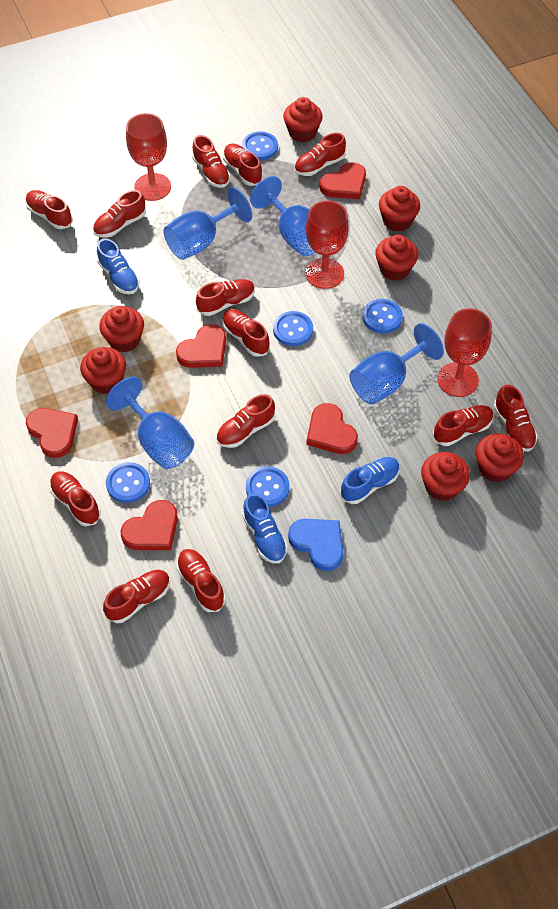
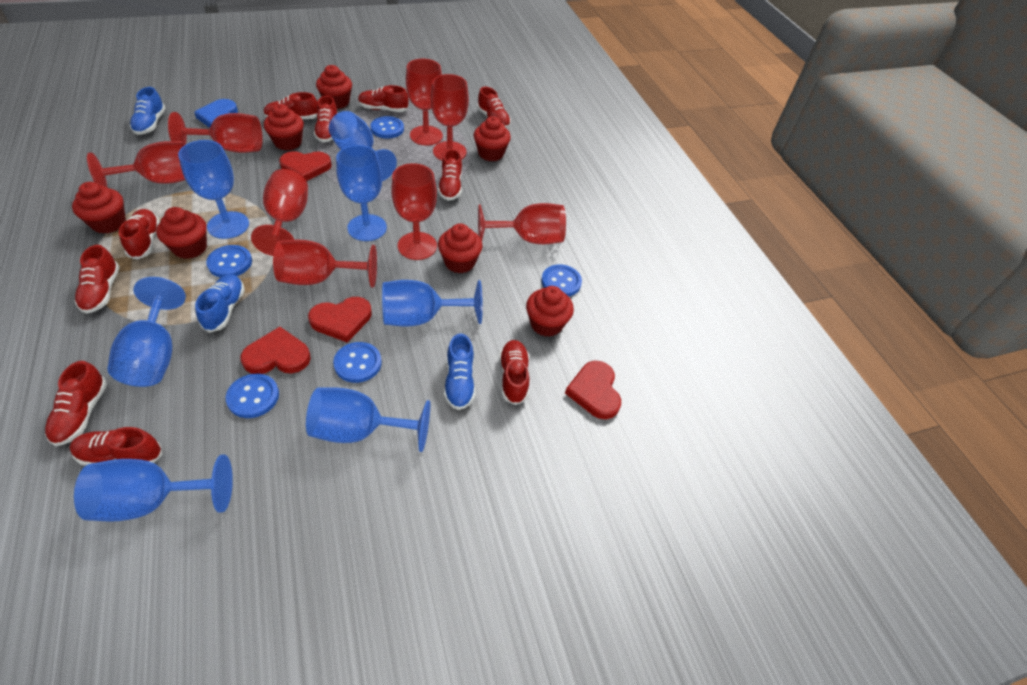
blue goblet: 4 -> 7
red goblet: 3 -> 8
red heart: 5 -> 4
red shoe: 13 -> 10

